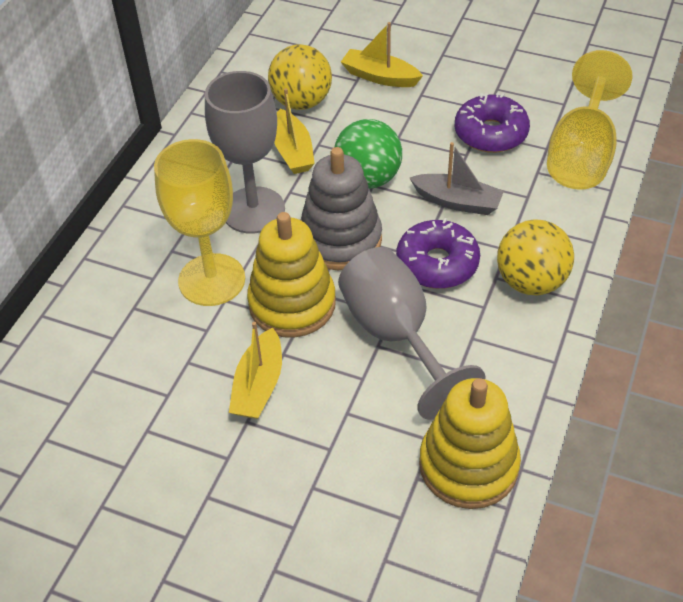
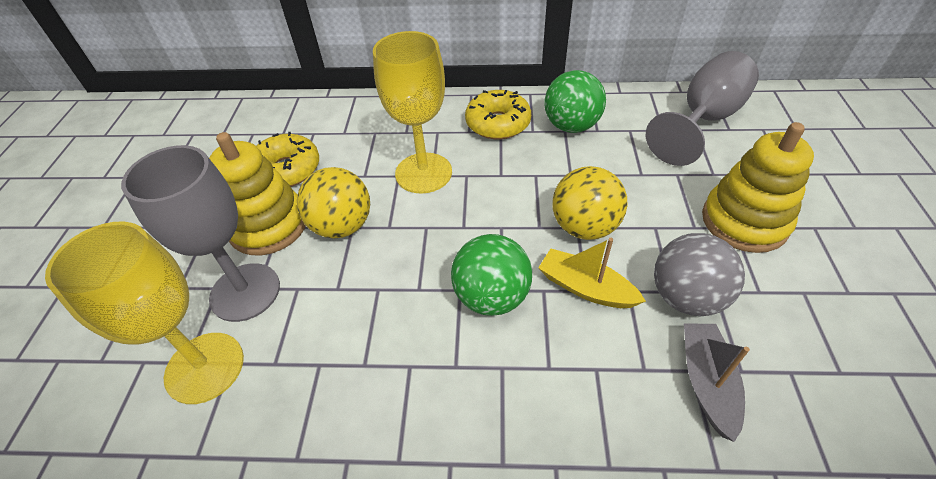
green ball: 1 -> 2
grey ball: 0 -> 1
grey stacking toy: 1 -> 0
purple donut: 2 -> 0
yellow boat: 3 -> 1
yellow donut: 0 -> 2

